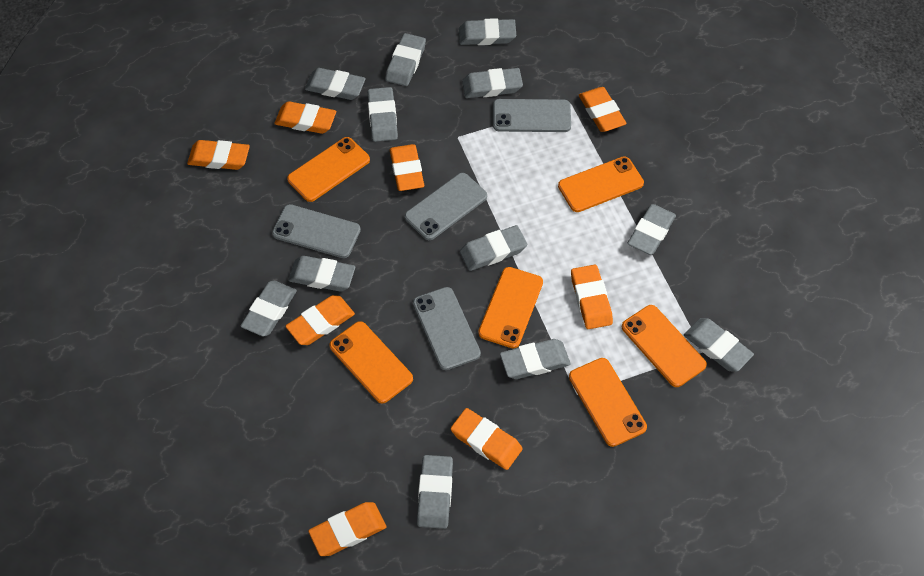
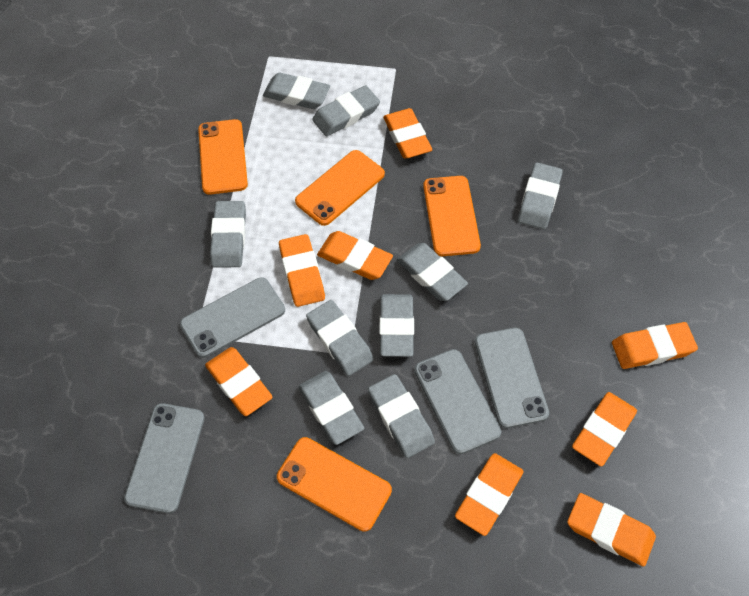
grey eraser: 12 -> 9
orange phone: 6 -> 4

